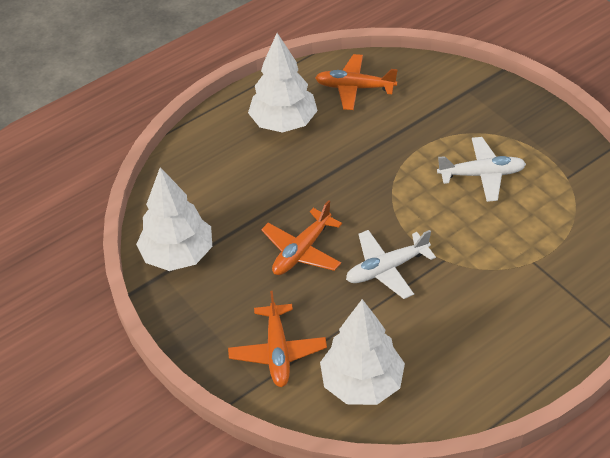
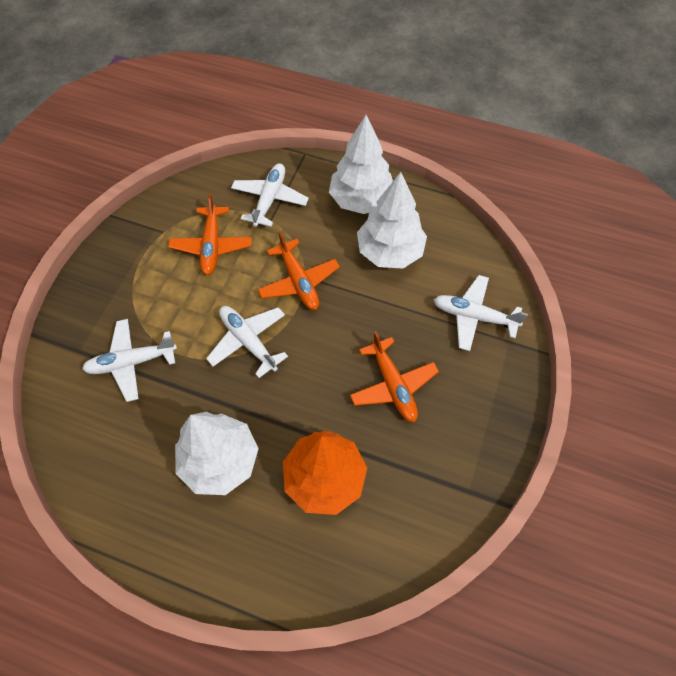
orange tree: 0 -> 1
white plane: 2 -> 4

